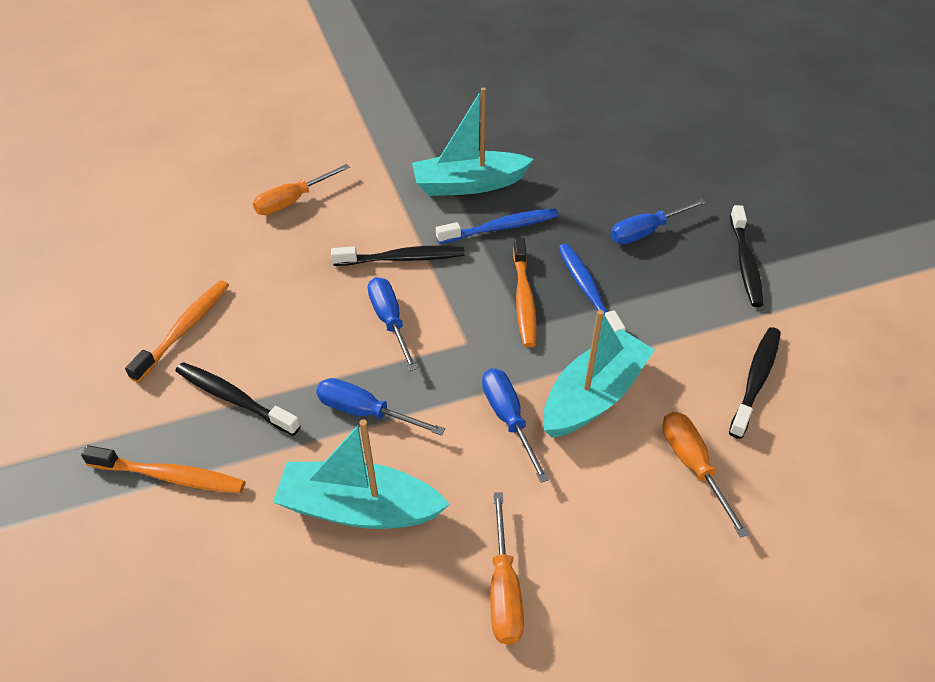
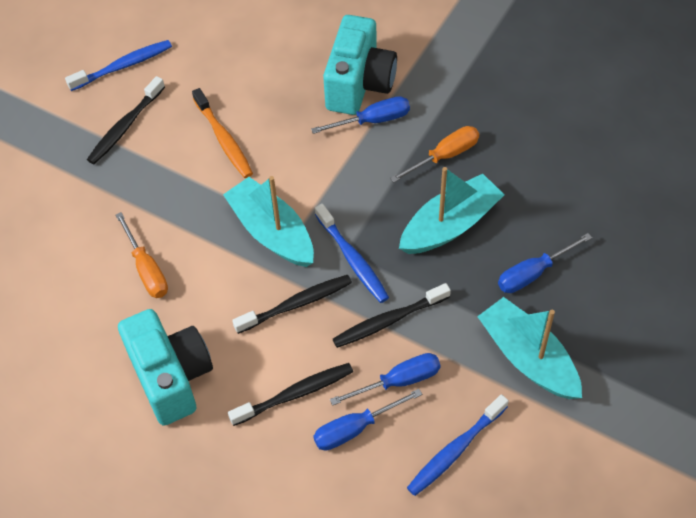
blue toothbrush: 2 -> 3
orange screwdriver: 3 -> 2
orange toothbrush: 3 -> 1
turquoise camera: 0 -> 2

